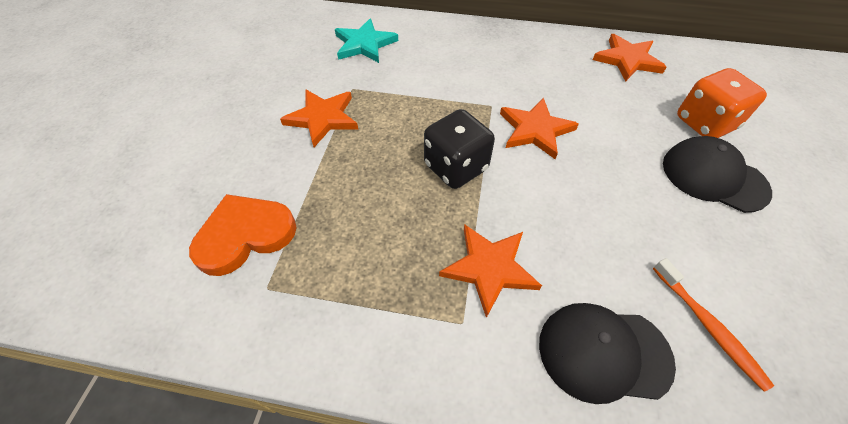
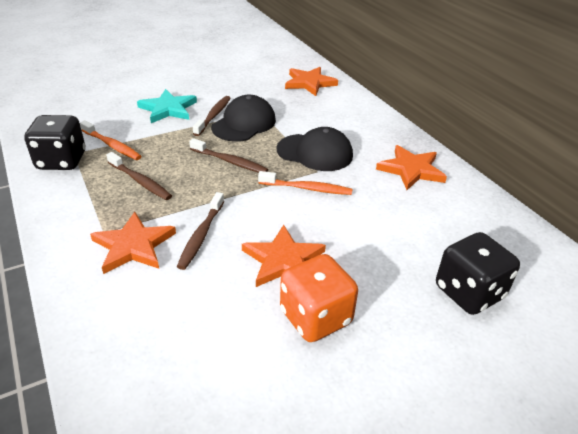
black dice: 1 -> 2
brown toothbrush: 0 -> 4
orange heart: 1 -> 0
orange toothbrush: 1 -> 2

